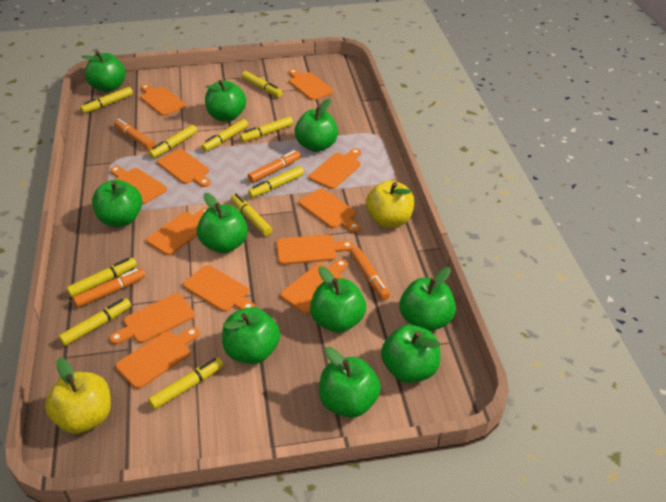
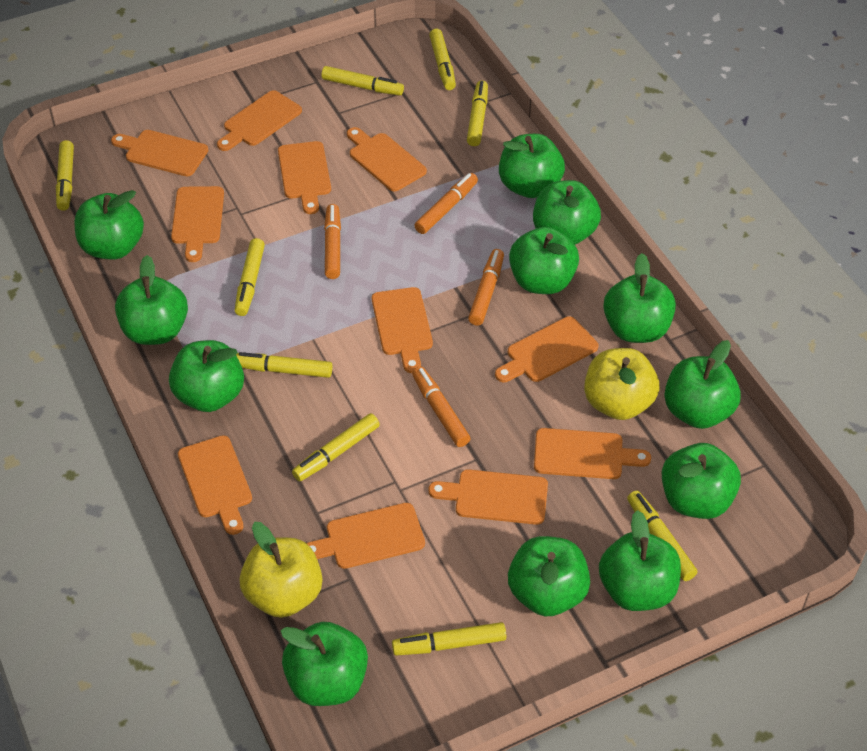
green apple: 10 -> 12
orange cutting board: 12 -> 11
yellow marker: 10 -> 9

